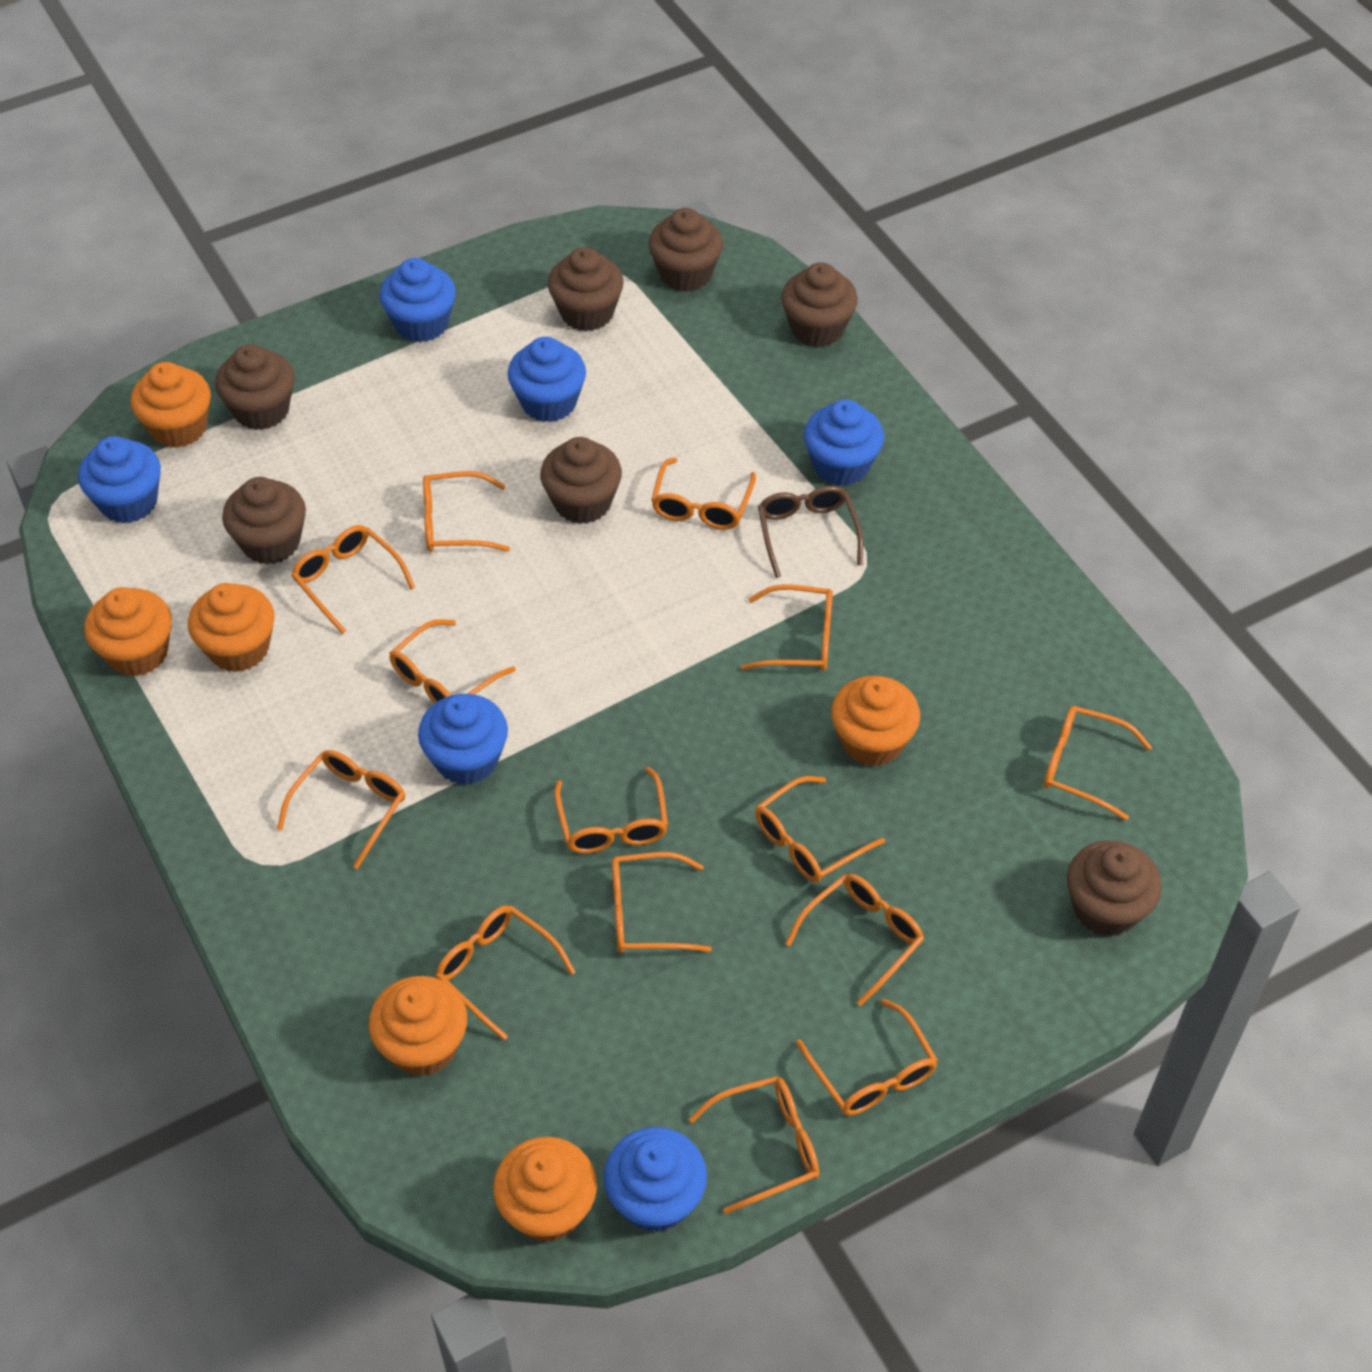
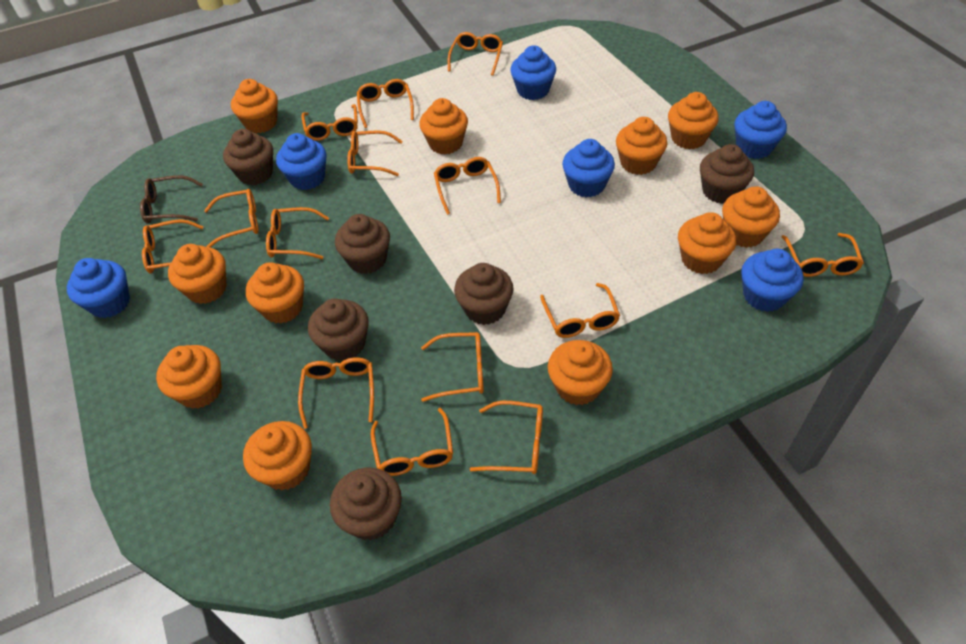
brown cupcake: 7 -> 6
orange cupcake: 6 -> 11

